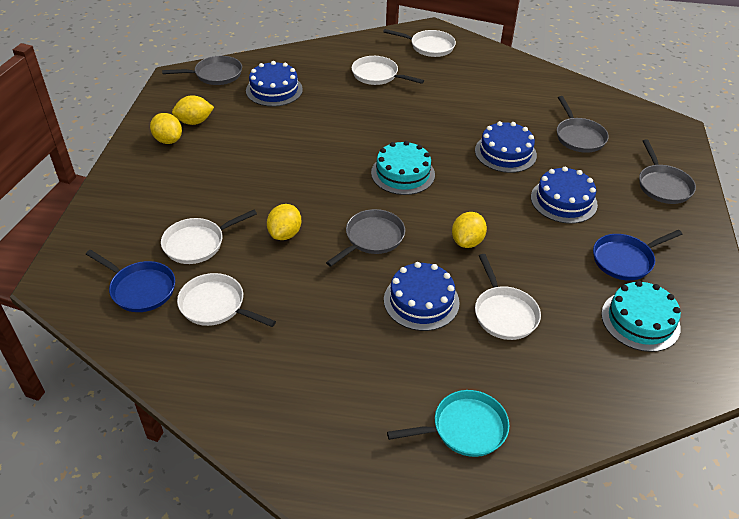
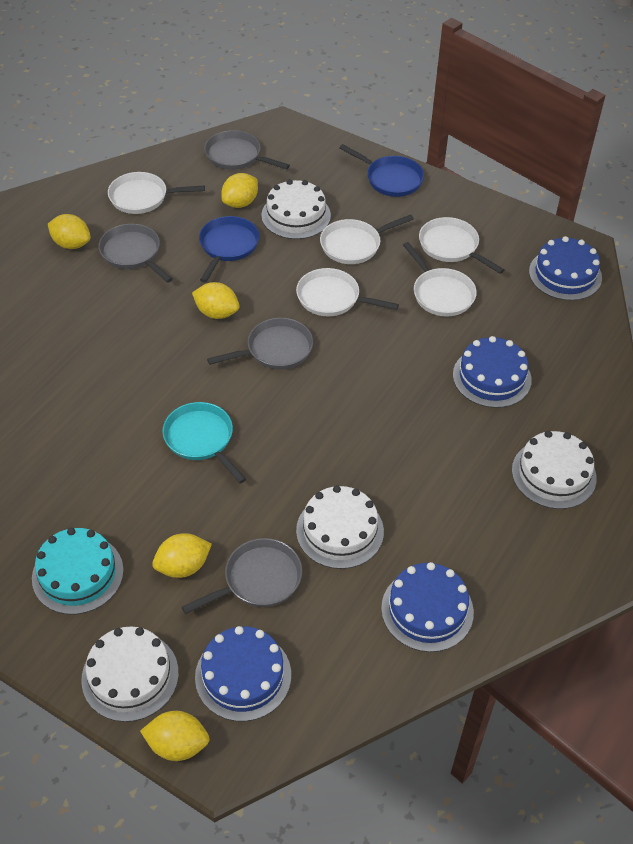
turquoise cake: 2 -> 1
white cake: 0 -> 4
yellow lemon: 4 -> 5

